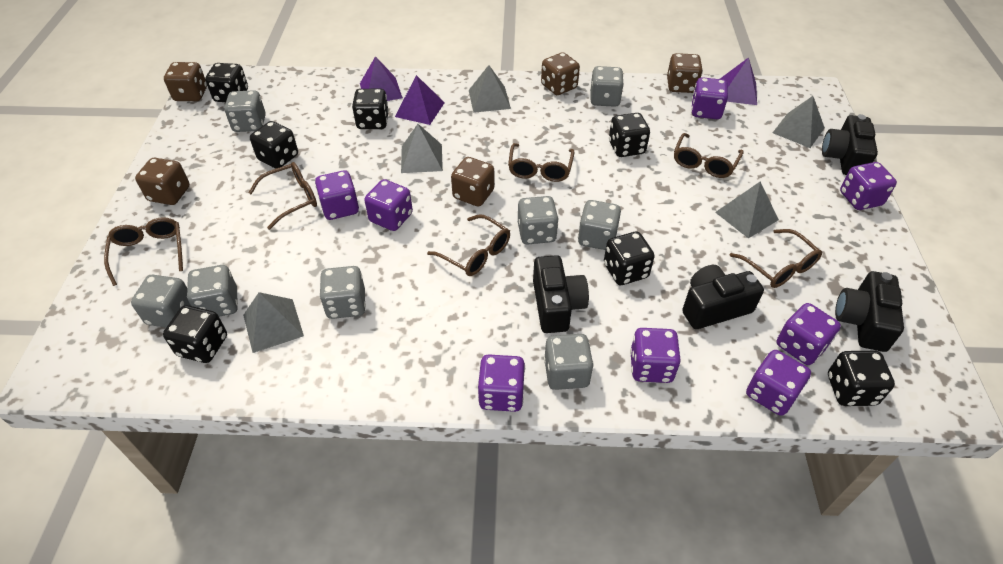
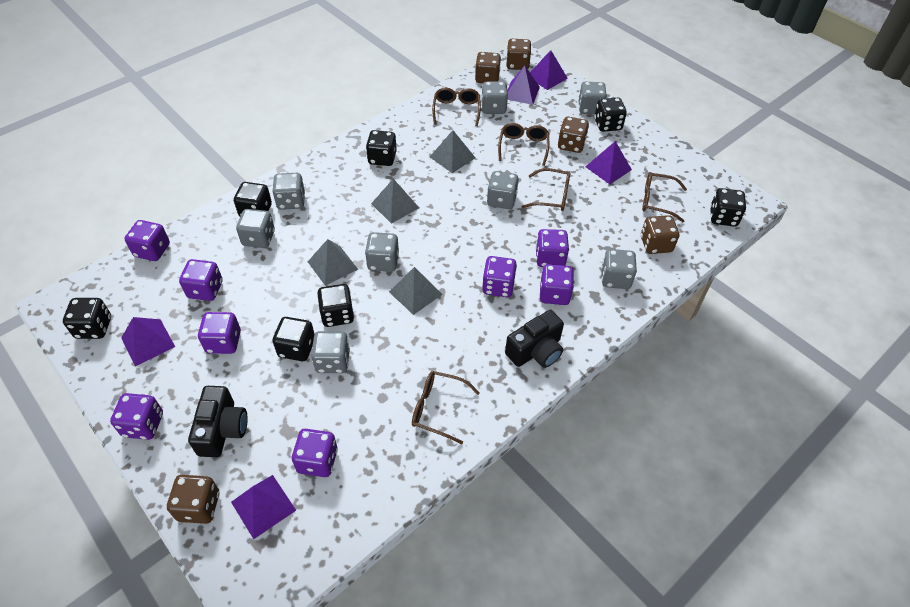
black camera: 4 -> 2
brown glasses: 6 -> 5
grey pyramid: 5 -> 4
purple pyramid: 3 -> 5

